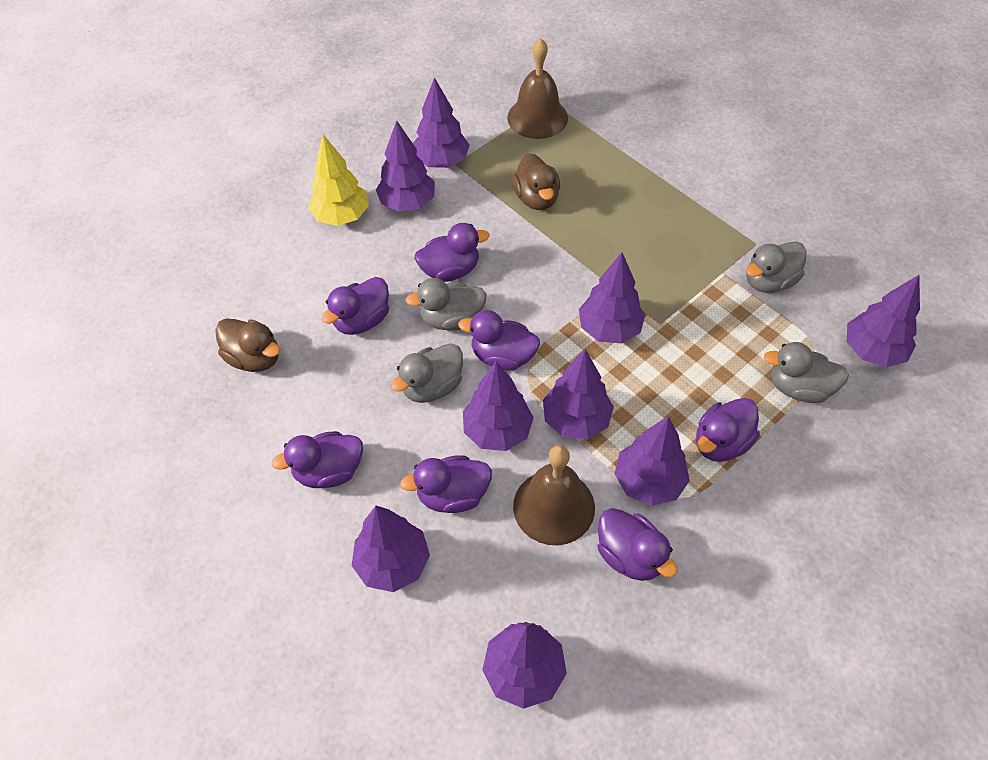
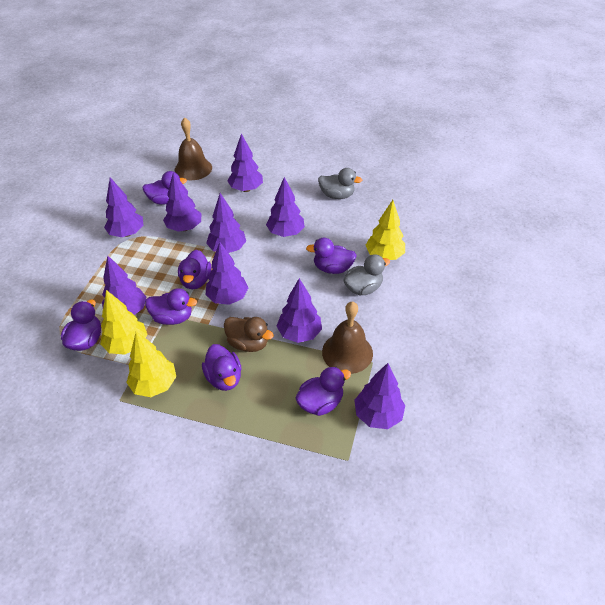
brown duck: 2 -> 1
grey duck: 4 -> 2
yellow tree: 1 -> 3

